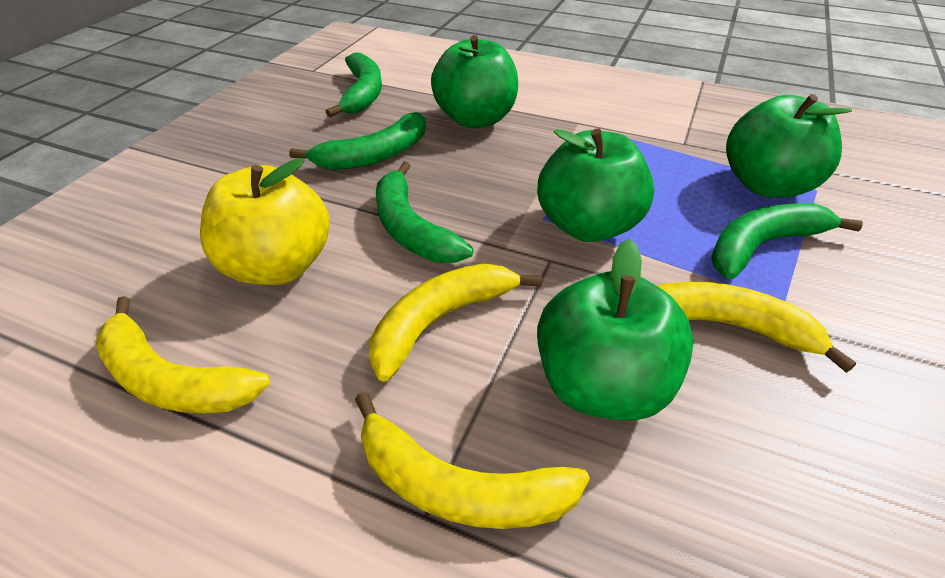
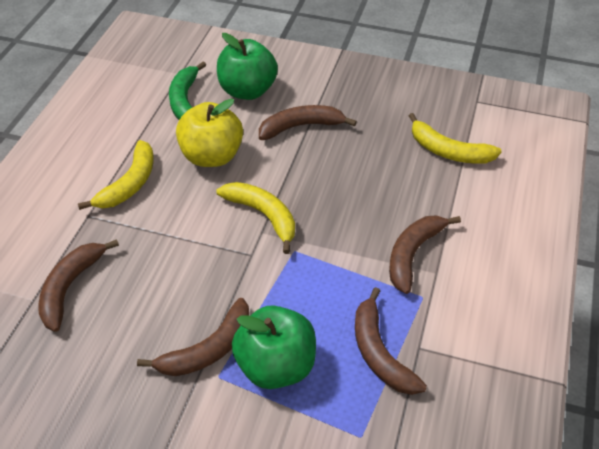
brown banana: 0 -> 5
green apple: 4 -> 2
green banana: 4 -> 1
yellow banana: 4 -> 3

